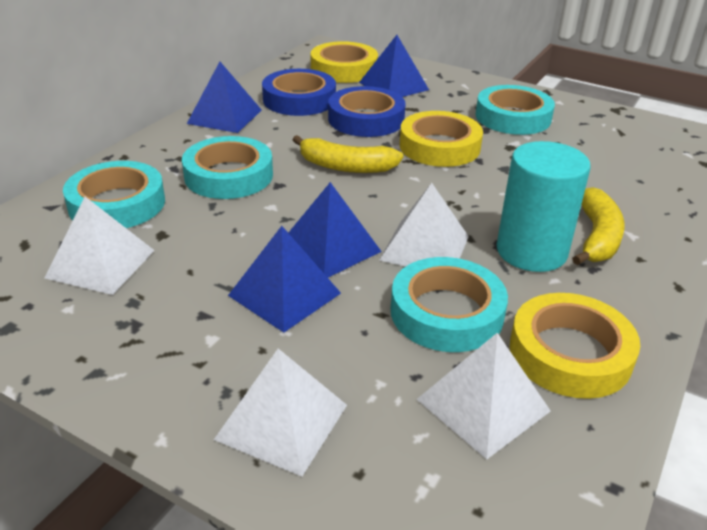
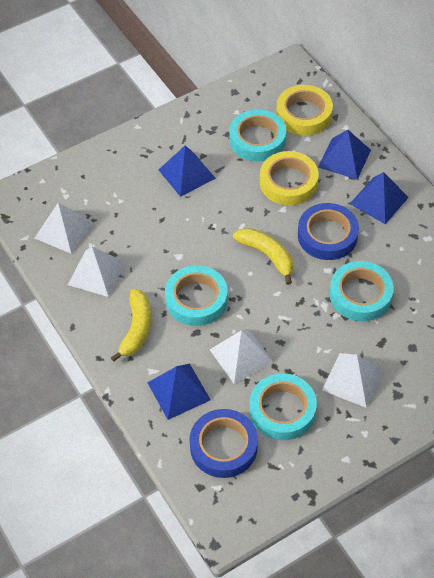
turquoise cylinder: 1 -> 0
yellow tape: 3 -> 2

